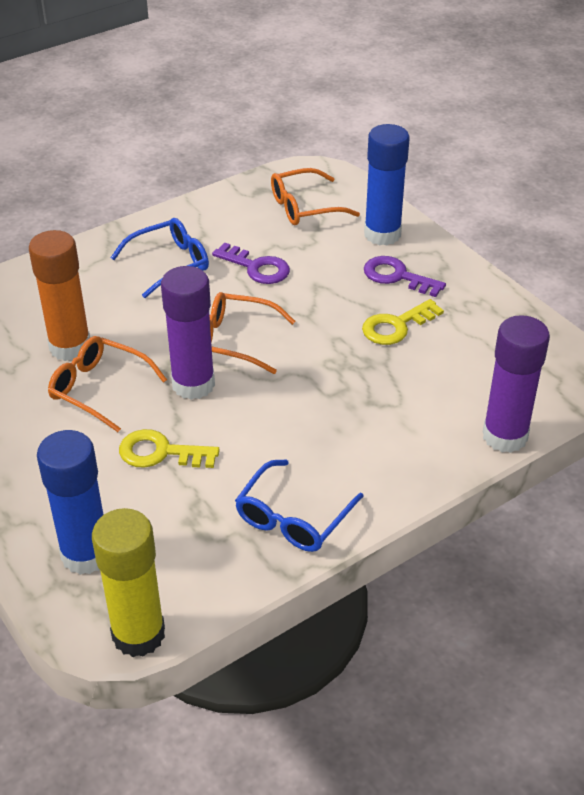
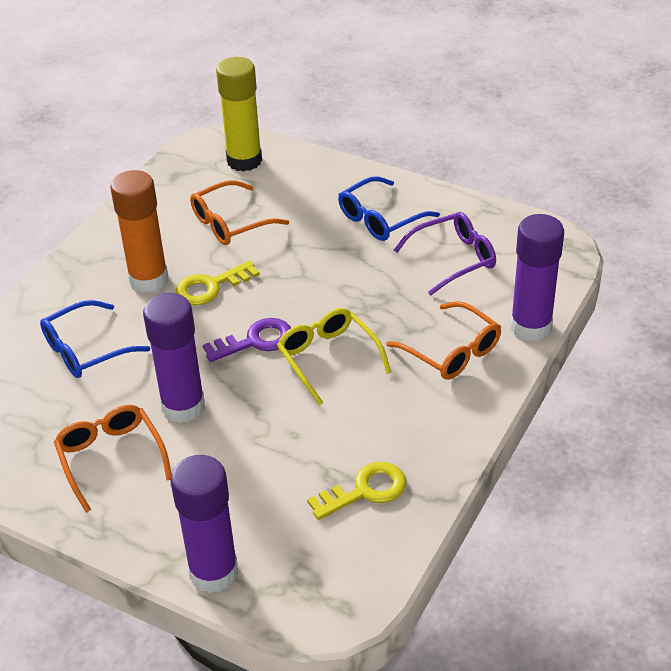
blue glue stick: 2 -> 0
purple glasses: 0 -> 1
purple glue stick: 2 -> 3
purple key: 2 -> 1
yellow glasses: 0 -> 1

